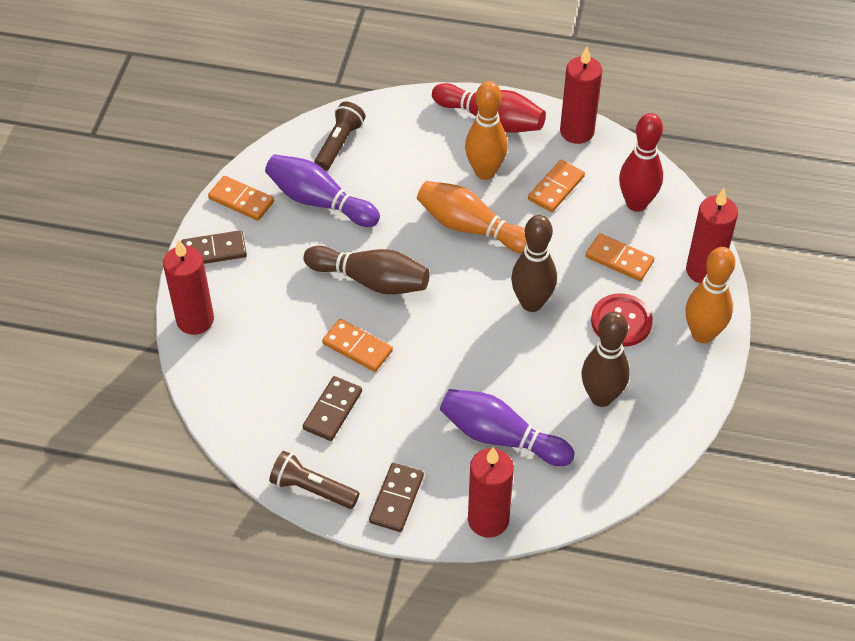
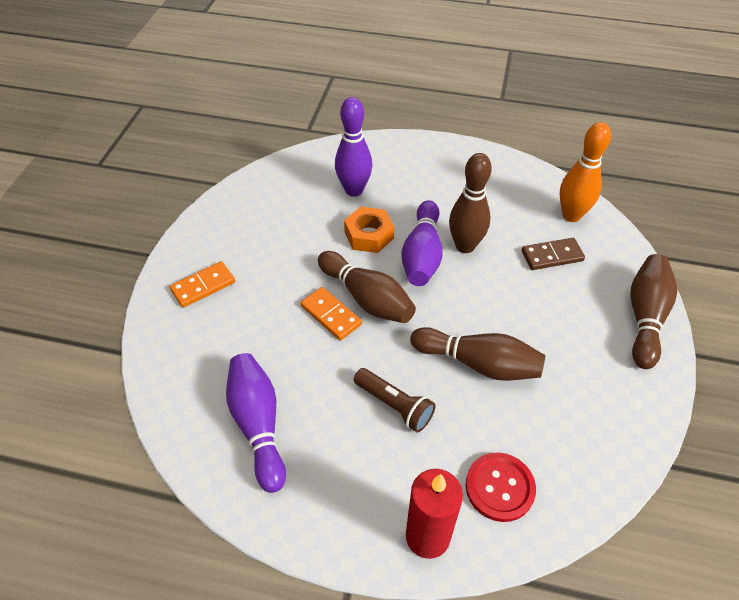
brown bowling pin: 3 -> 4
brown domino: 3 -> 1
brown flashlight: 2 -> 1
orange bowling pin: 3 -> 1
orange domino: 4 -> 2
orange nut: 0 -> 1
purple bowling pin: 2 -> 3
red bowling pin: 2 -> 0
red candle: 4 -> 1

